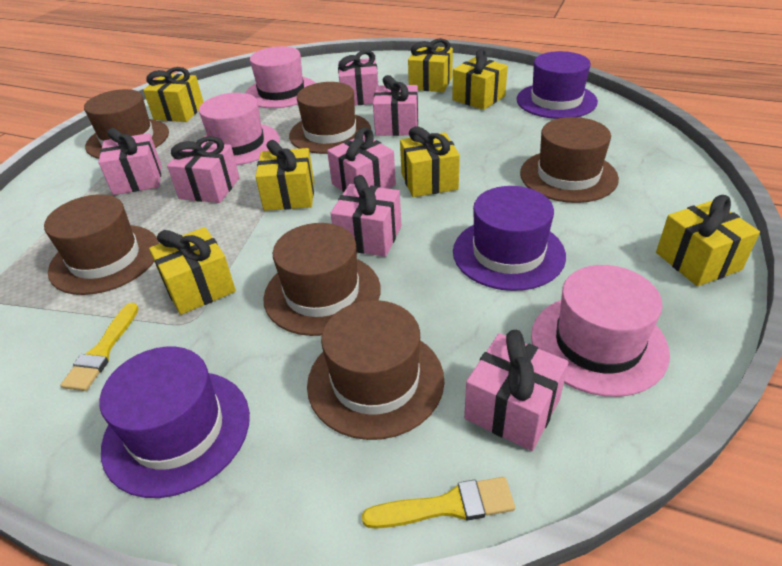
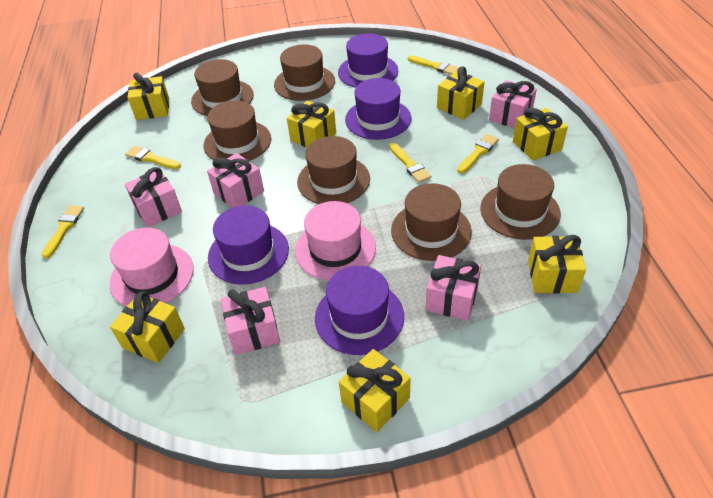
pink gift: 7 -> 5
pink hat: 3 -> 2
purple hat: 3 -> 4
yellow brush: 2 -> 5

